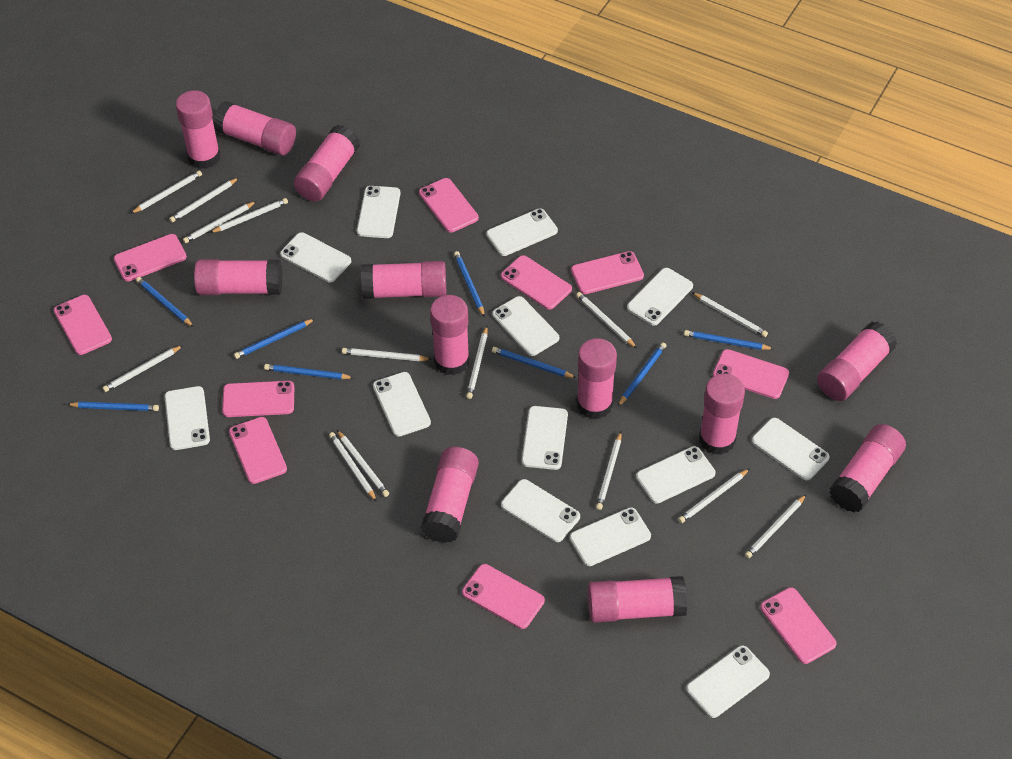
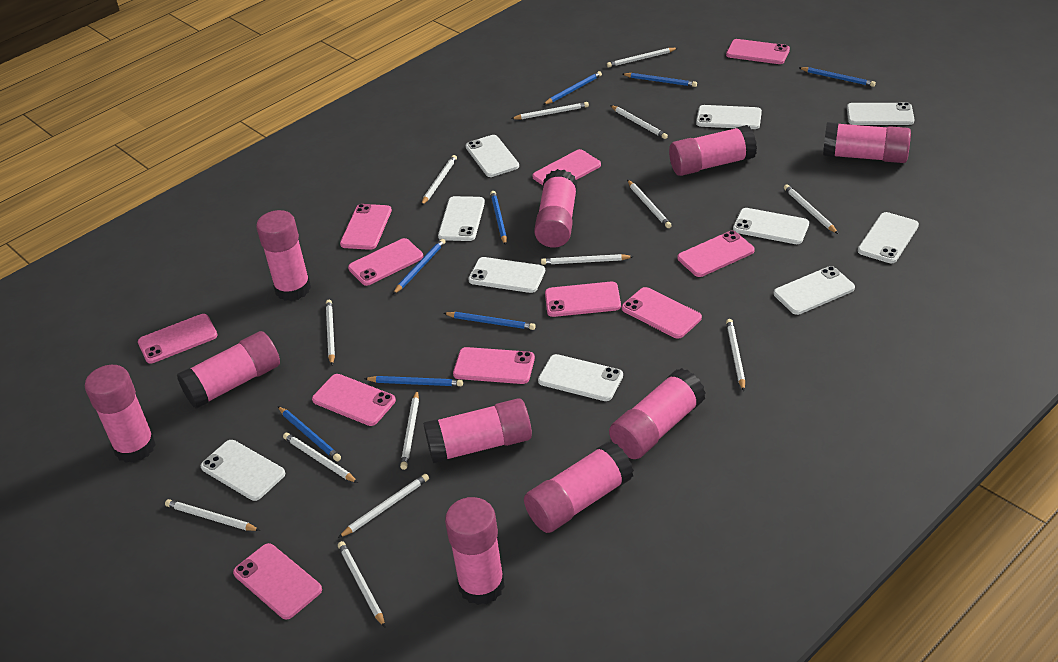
pink glue stick: 12 -> 10
pink phone: 10 -> 11
white phone: 13 -> 10

